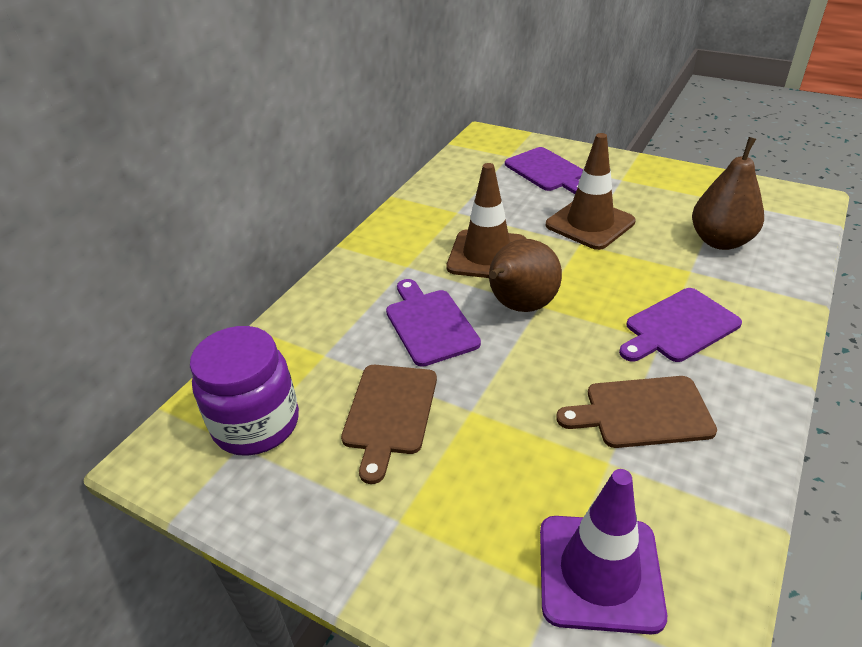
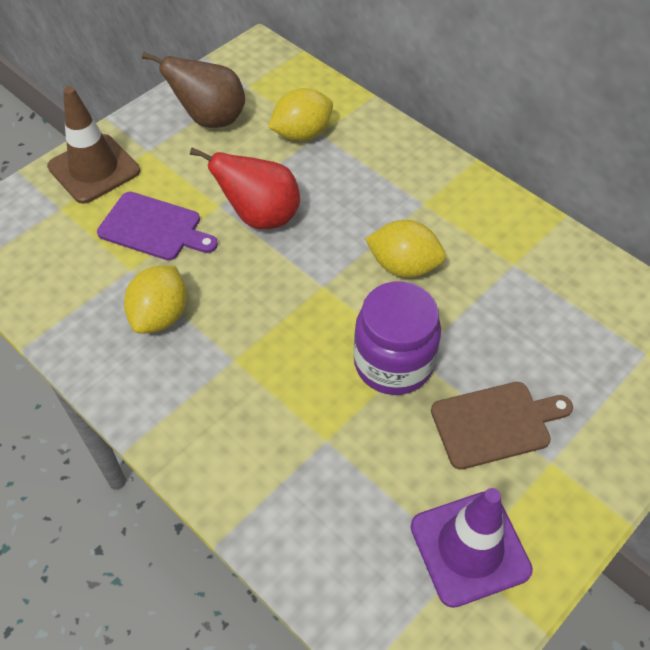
brown cutting board: 2 -> 1
brown pear: 2 -> 1
brown traffic cone: 2 -> 1
purple cutting board: 3 -> 1
red pear: 0 -> 1
yellow lemon: 0 -> 3

